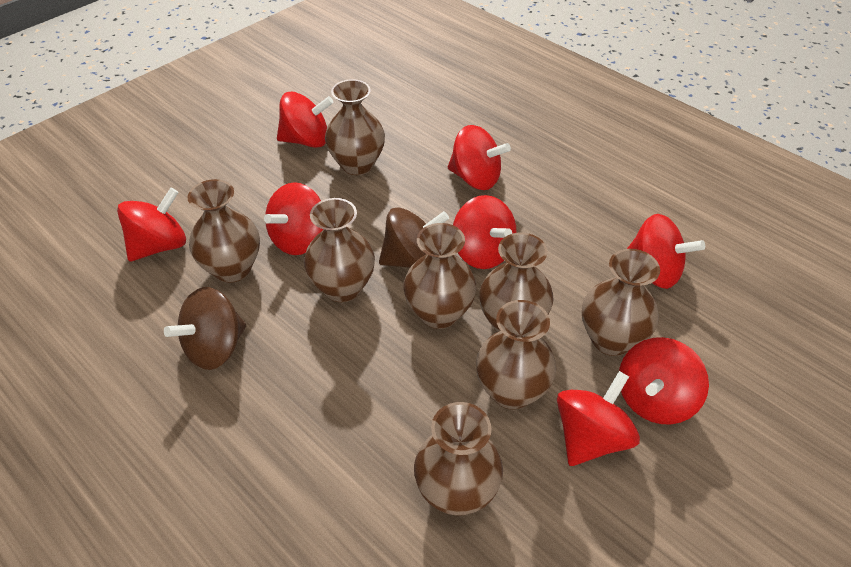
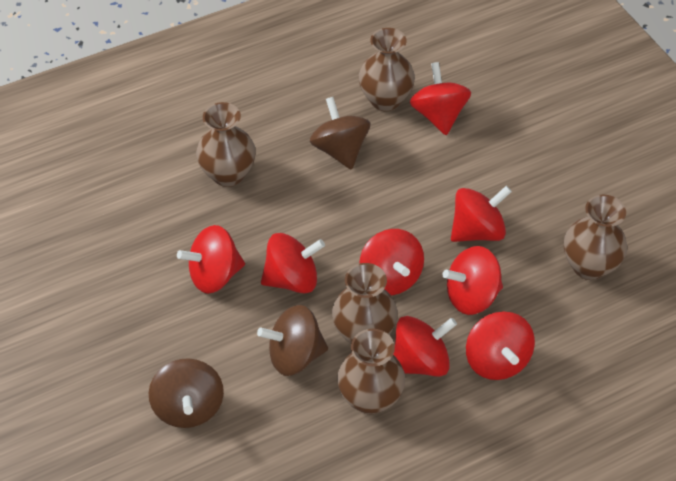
brown spinning top: 2 -> 3
brown vase: 8 -> 5

